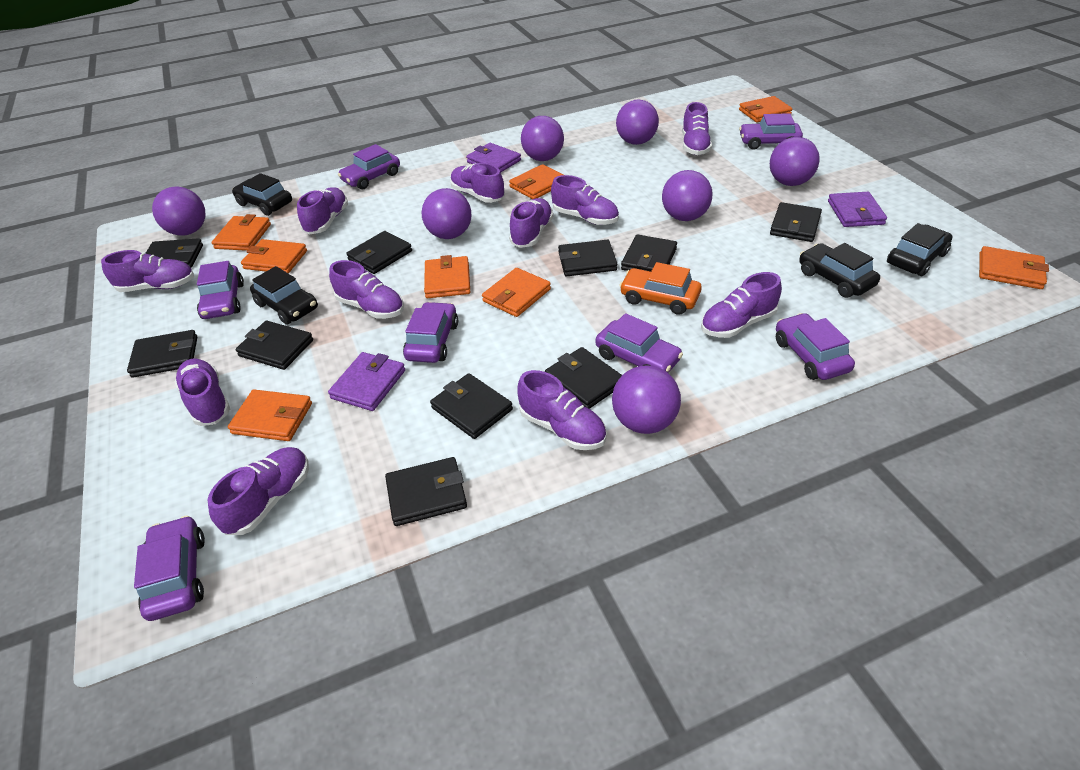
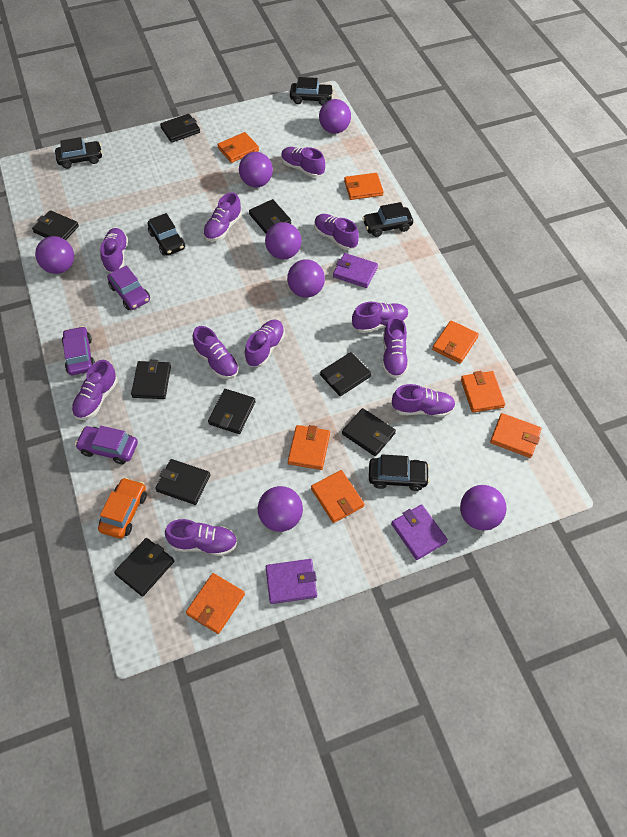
black car: 4 -> 5
black wallet: 10 -> 9
purple car: 7 -> 3

